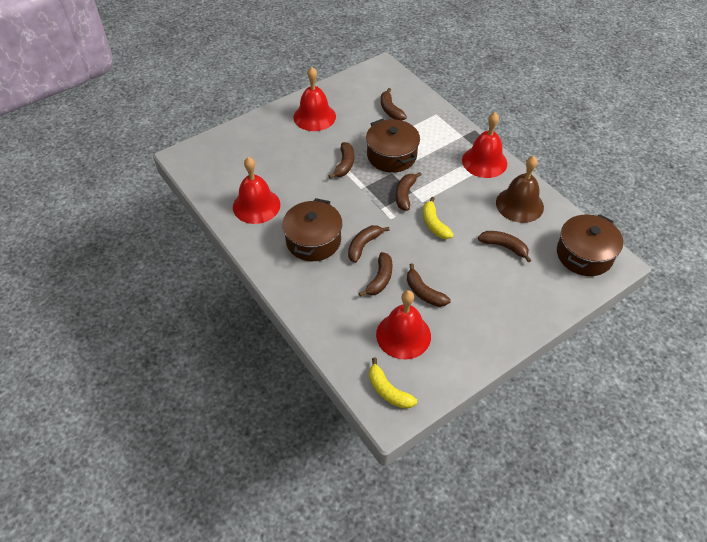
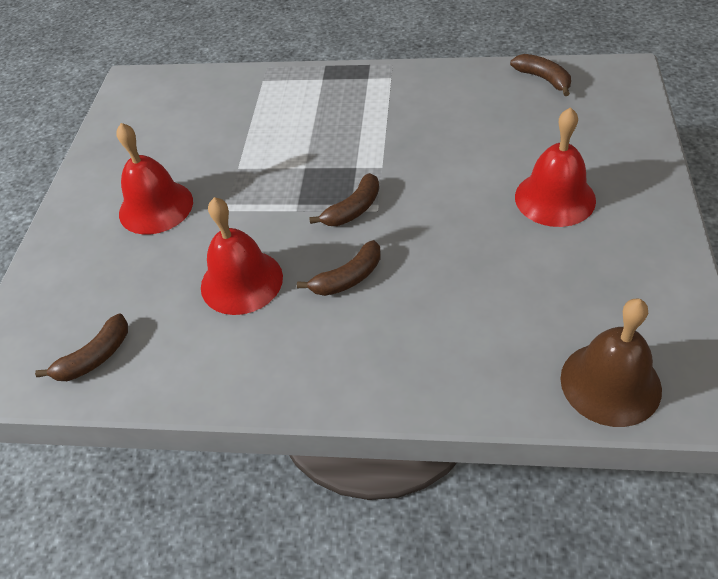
brown banana: 7 -> 4
brown pot: 3 -> 0
red bell: 4 -> 3
yellow banana: 2 -> 0

